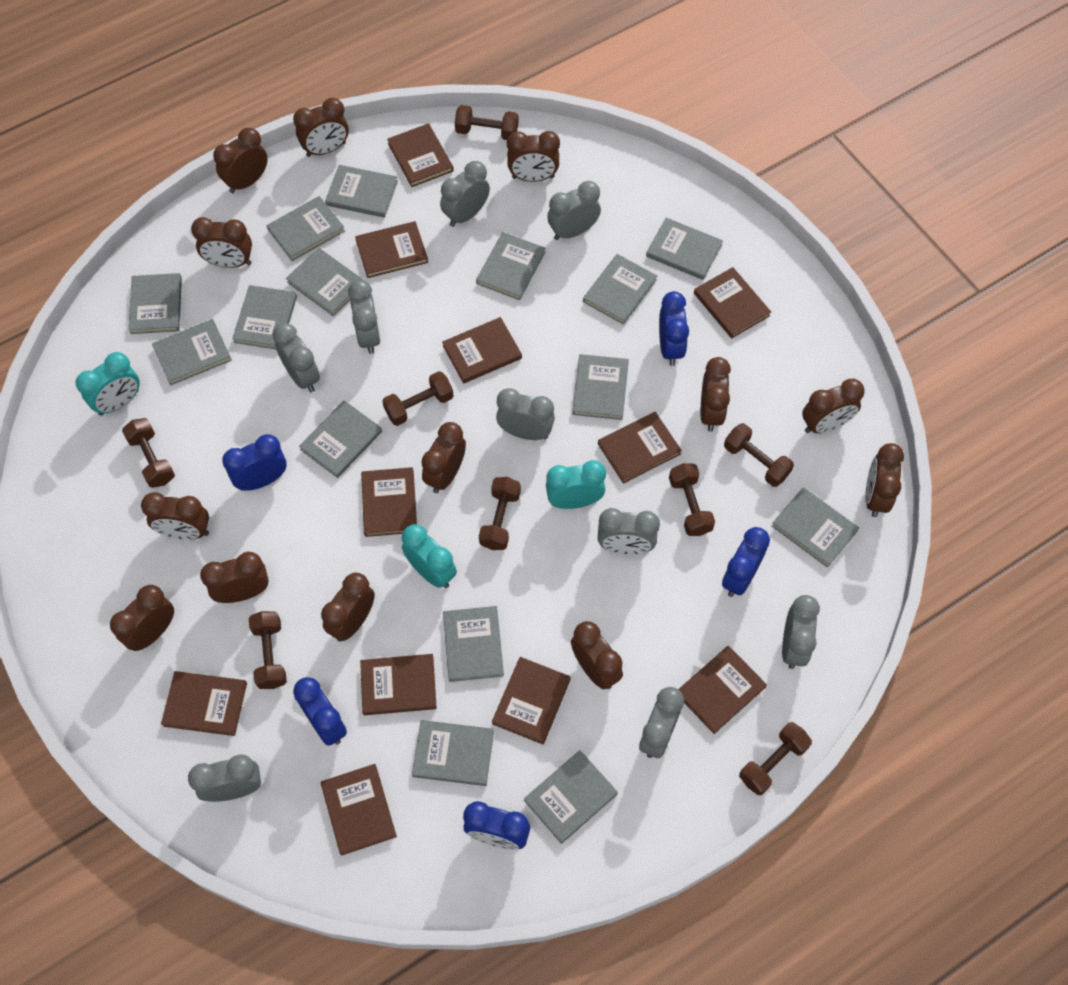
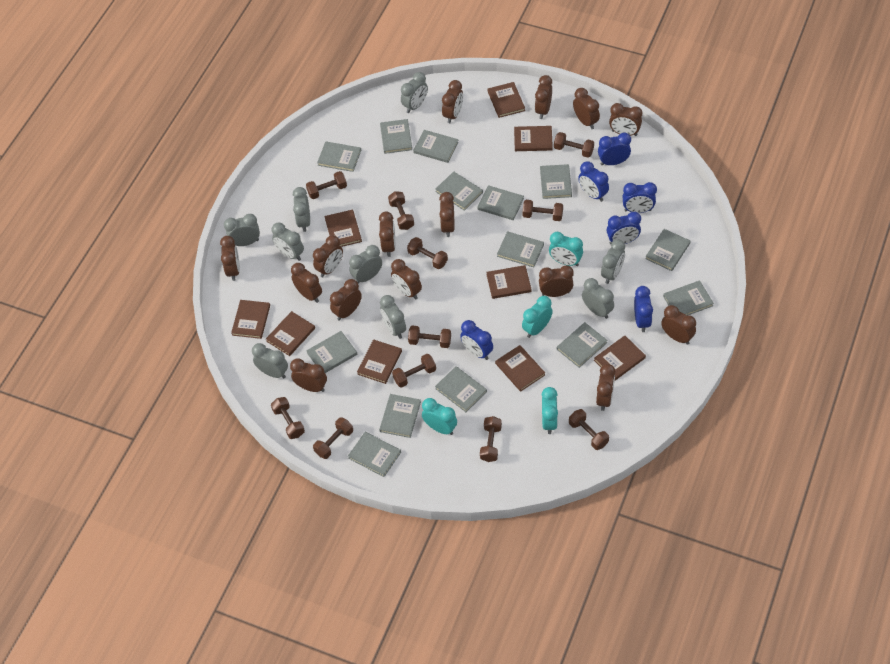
blue clock: 5 -> 6
brown book: 11 -> 9
brown clock: 13 -> 15
brown dumbbell: 8 -> 11
grey book: 15 -> 14
turquoise clock: 3 -> 4

